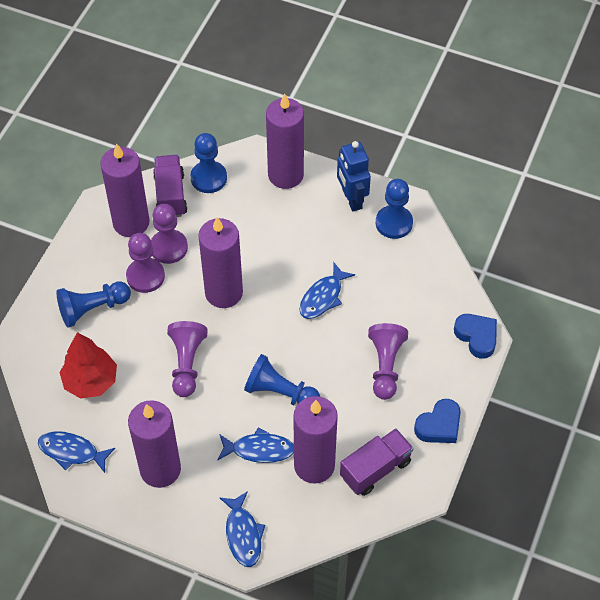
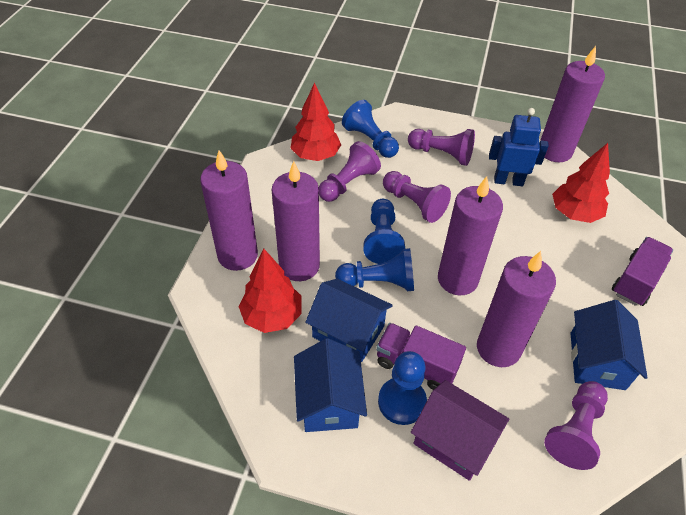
blue fish: 4 -> 0
blue heart: 2 -> 0
blue house: 0 -> 3
purple house: 0 -> 1
red tree: 1 -> 3

